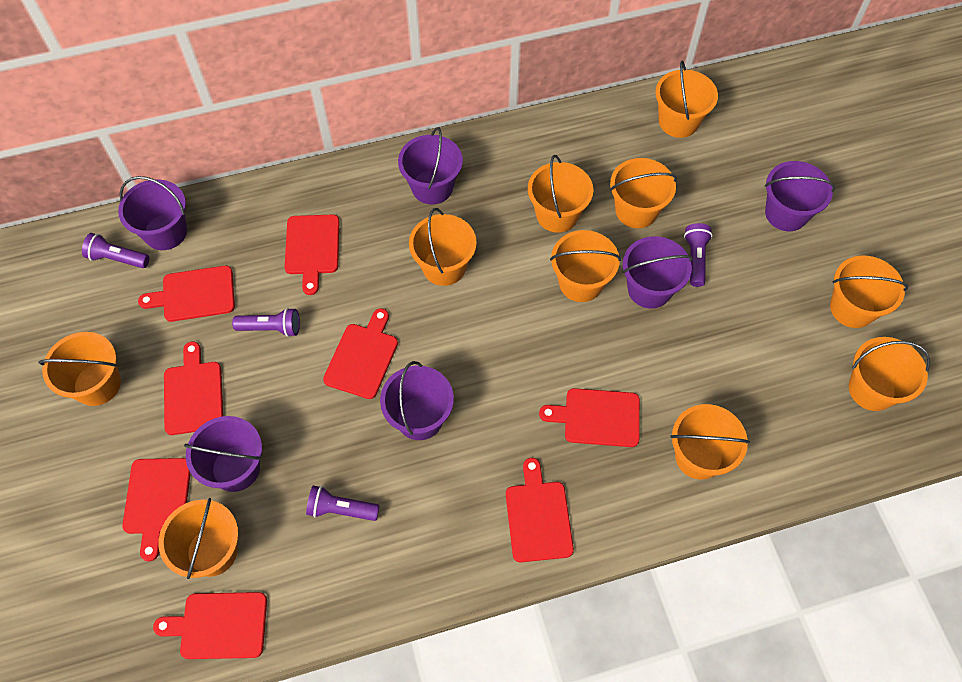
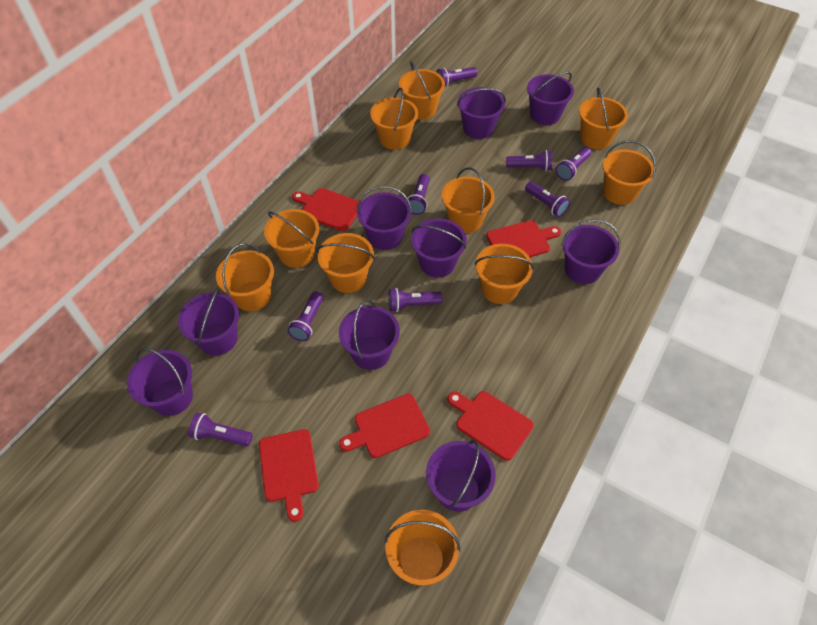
purple bucket: 6 -> 9
purple flashlight: 4 -> 8
red cutting board: 8 -> 5

